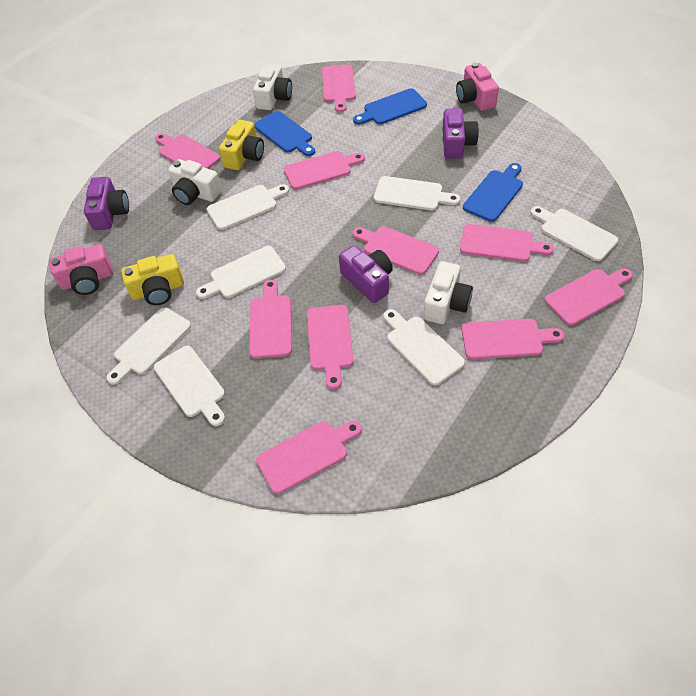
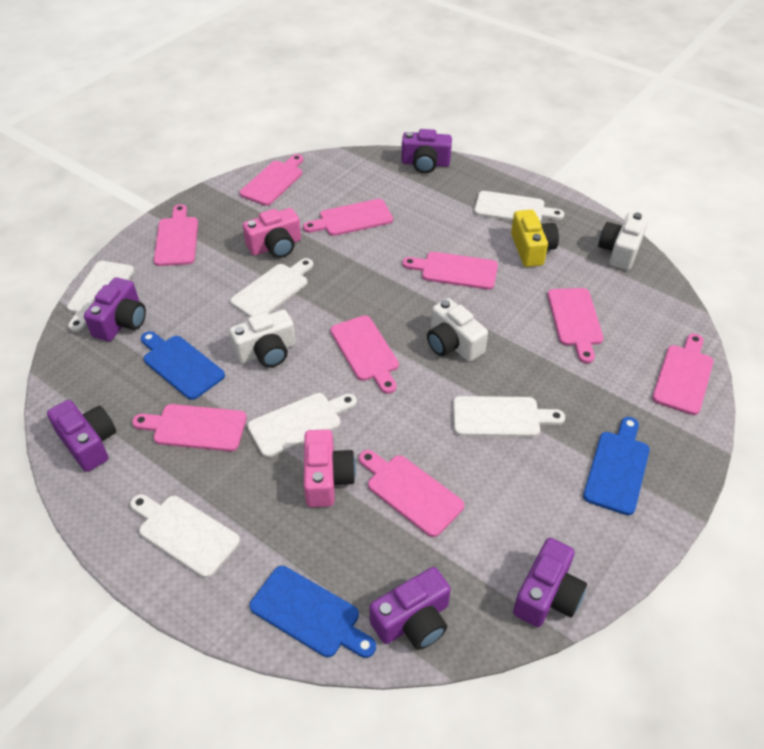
pink cutting board: 10 -> 9
purple camera: 3 -> 5
white cutting board: 7 -> 6
yellow camera: 2 -> 1

